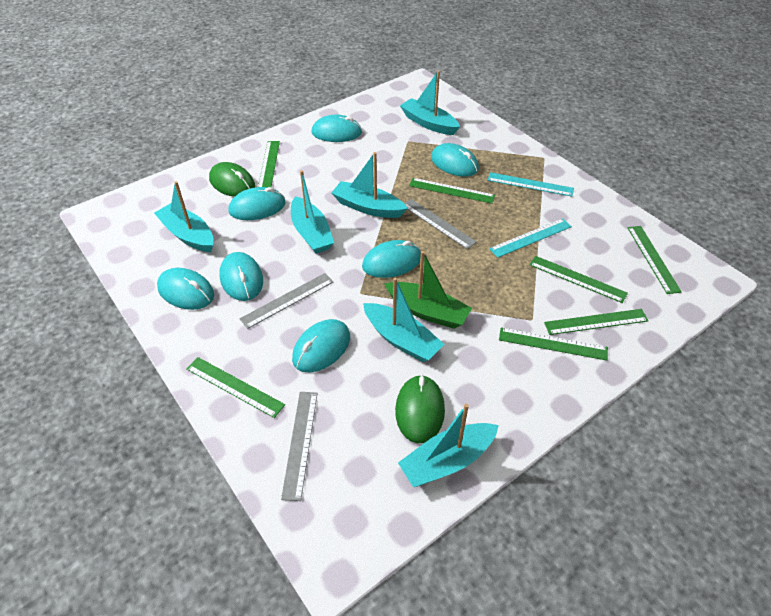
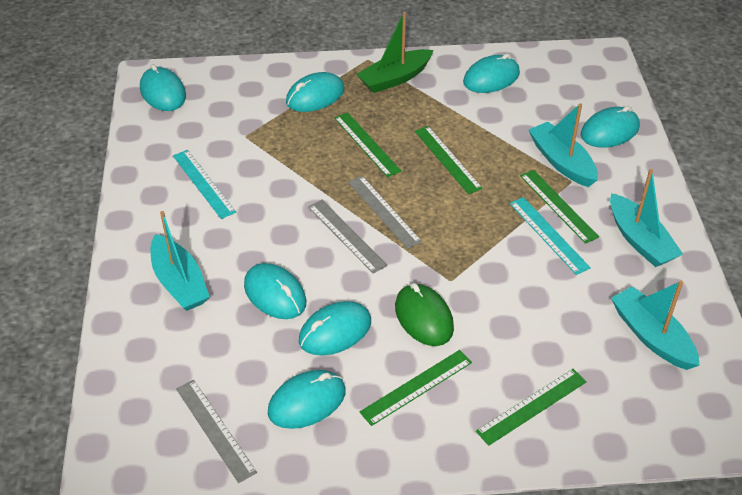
green mouse: 2 -> 1
green ruler: 7 -> 5
turquoise boat: 6 -> 4

